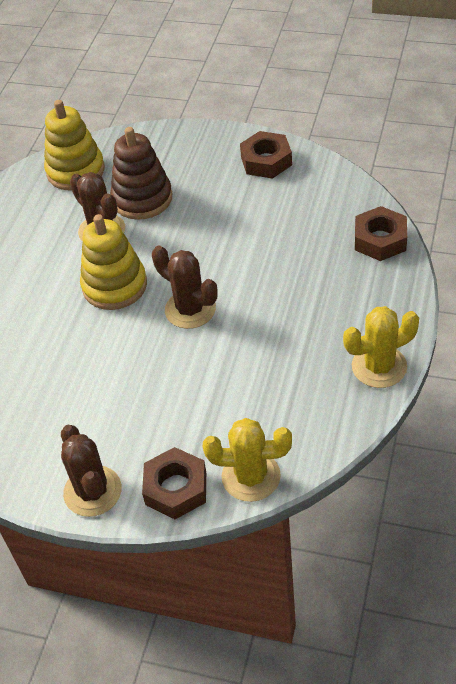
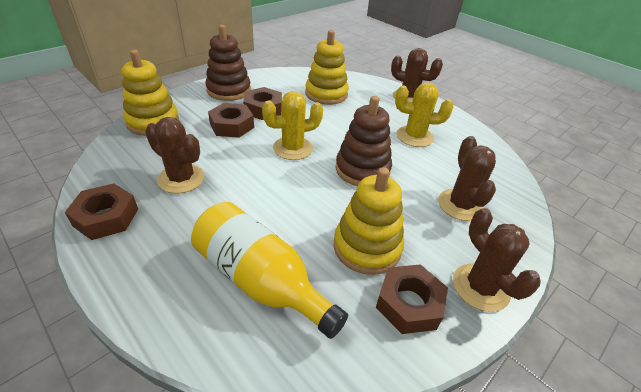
brown cactus: 3 -> 4
brown nut: 3 -> 4
brown stacking toy: 1 -> 2
yellow bottle: 0 -> 1
yellow stacking toy: 2 -> 3

